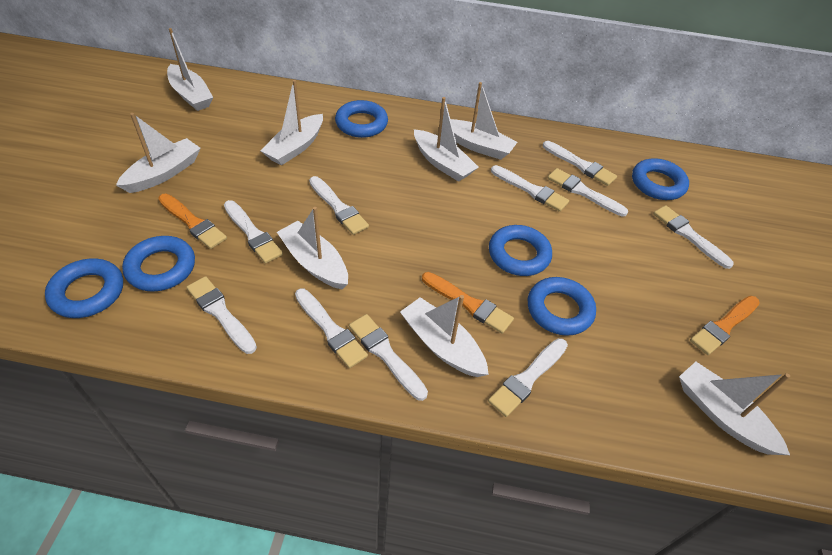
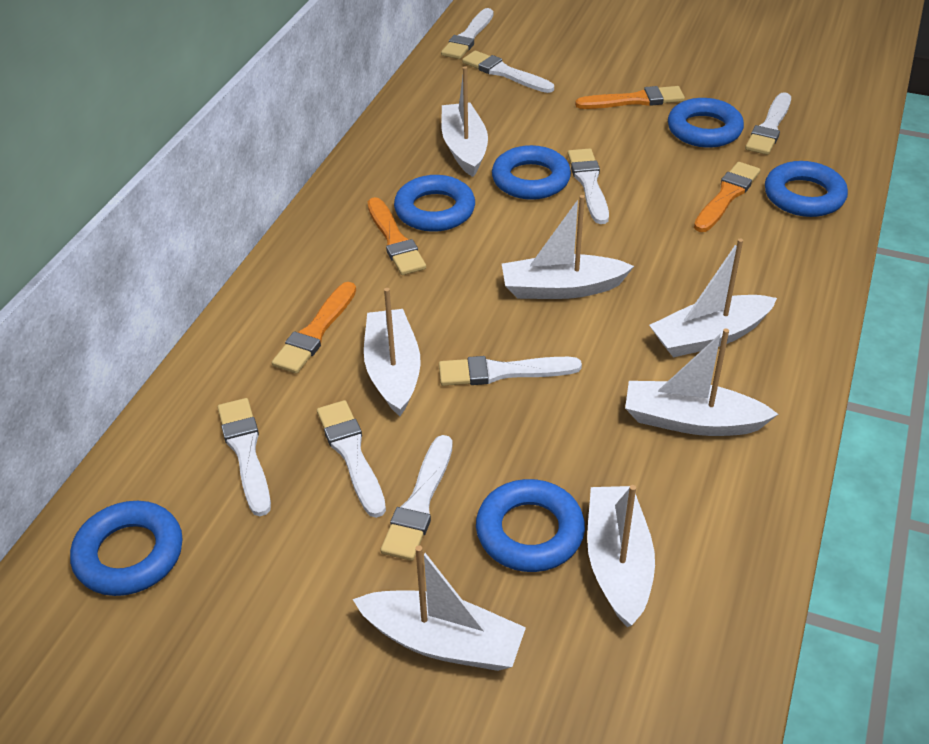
orange brush: 3 -> 4
white boat: 8 -> 7
white brush: 10 -> 8

